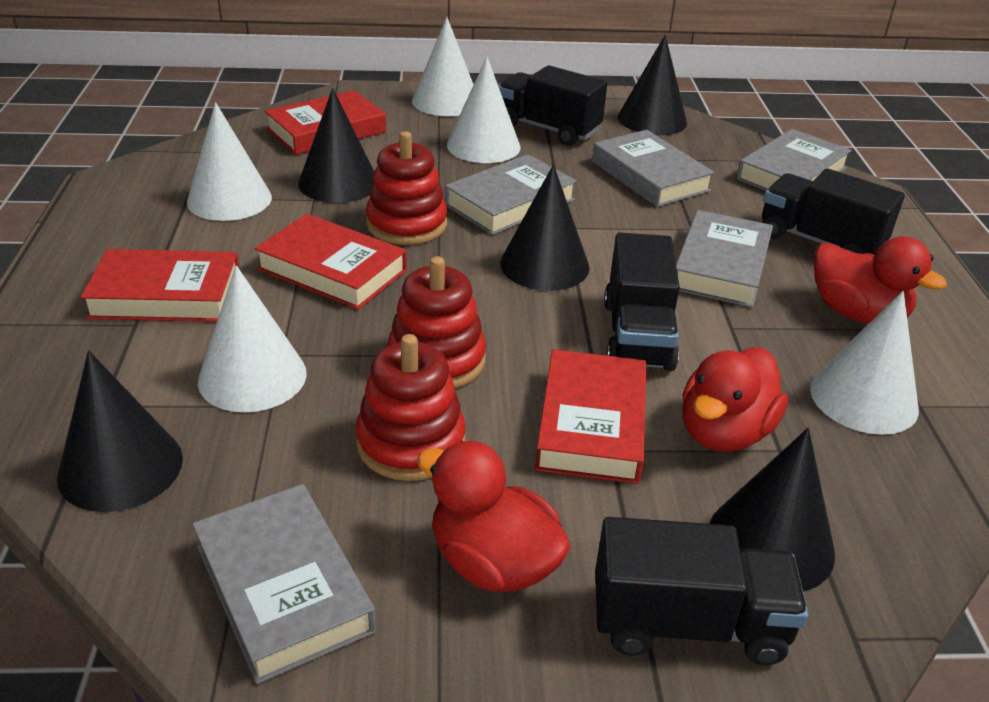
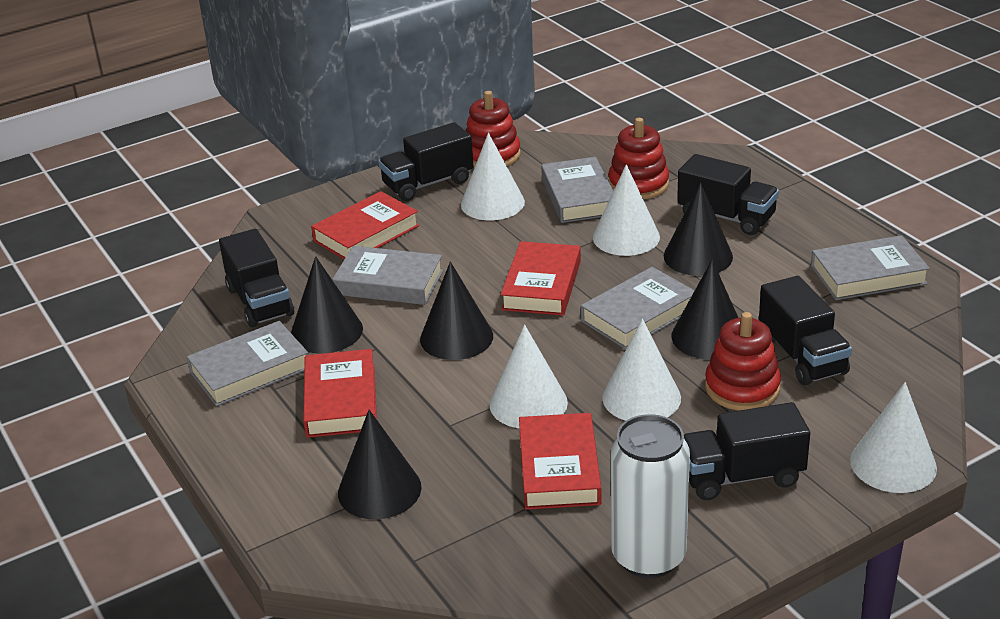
black truck: 4 -> 5
red duck: 3 -> 0
white can: 0 -> 1

